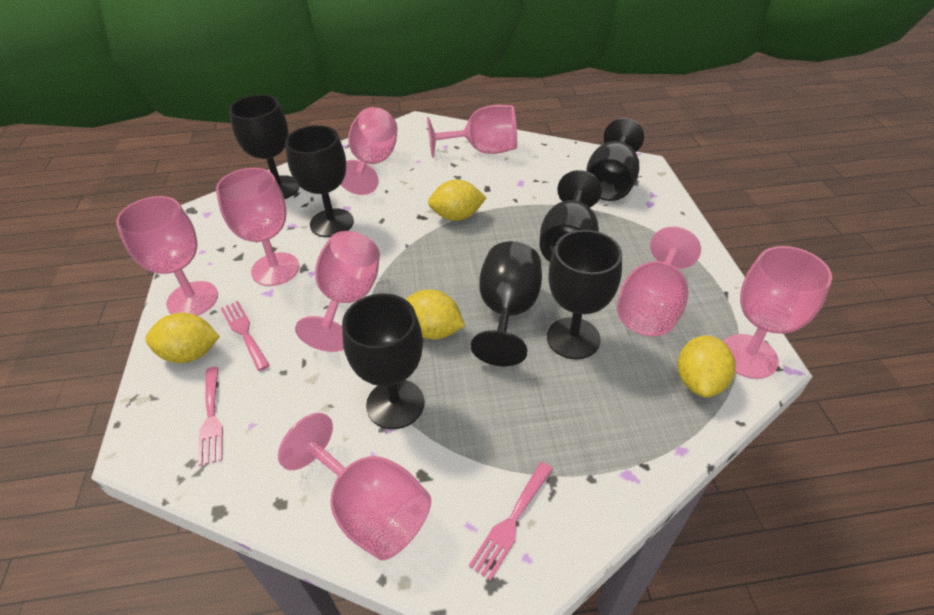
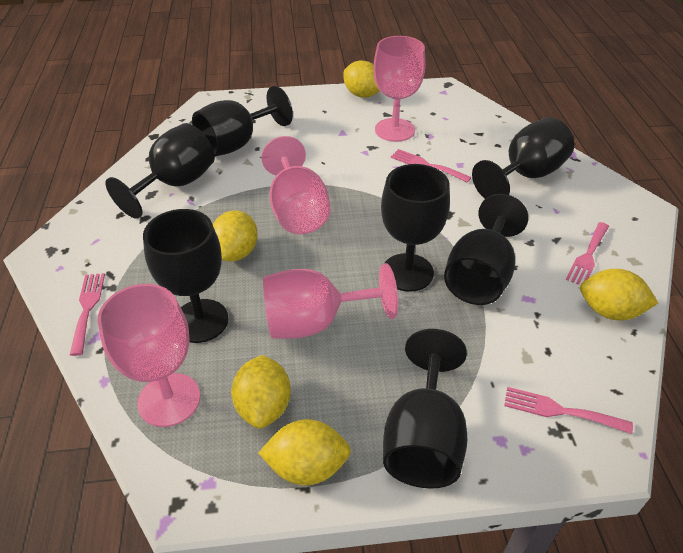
pink fork: 3 -> 4
pink goblet: 8 -> 4
yellow lemon: 4 -> 5

